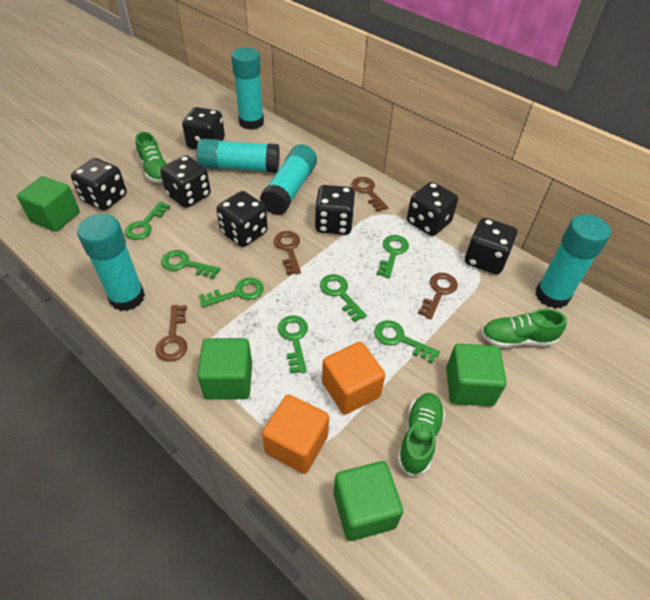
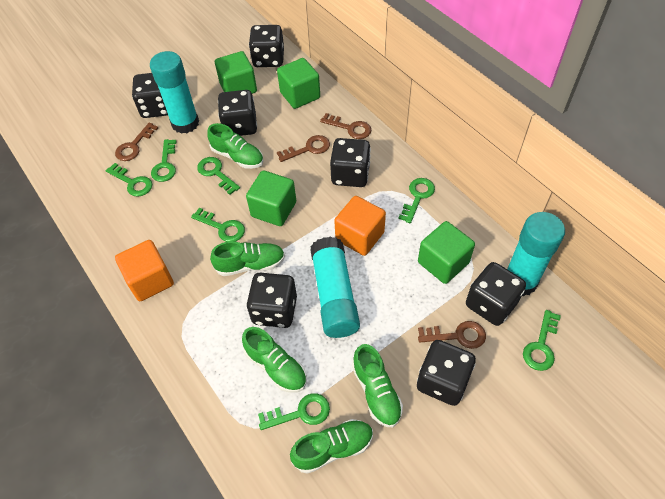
green shoe: 3 -> 5
turquoise glue stick: 5 -> 3

